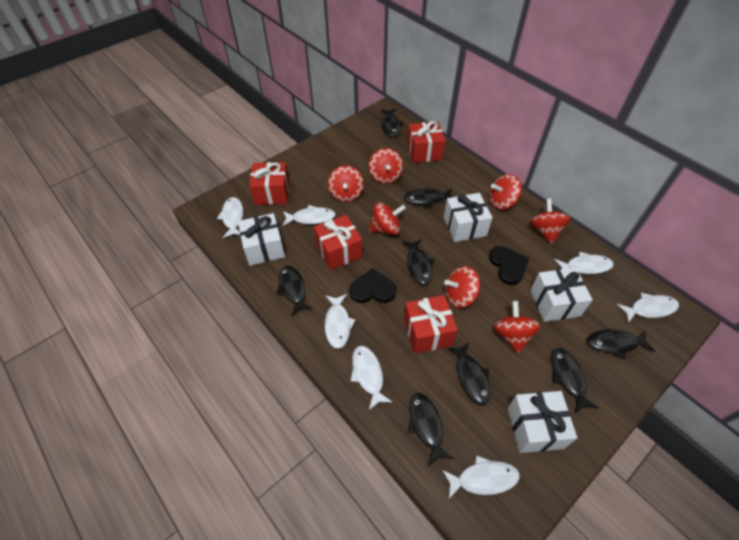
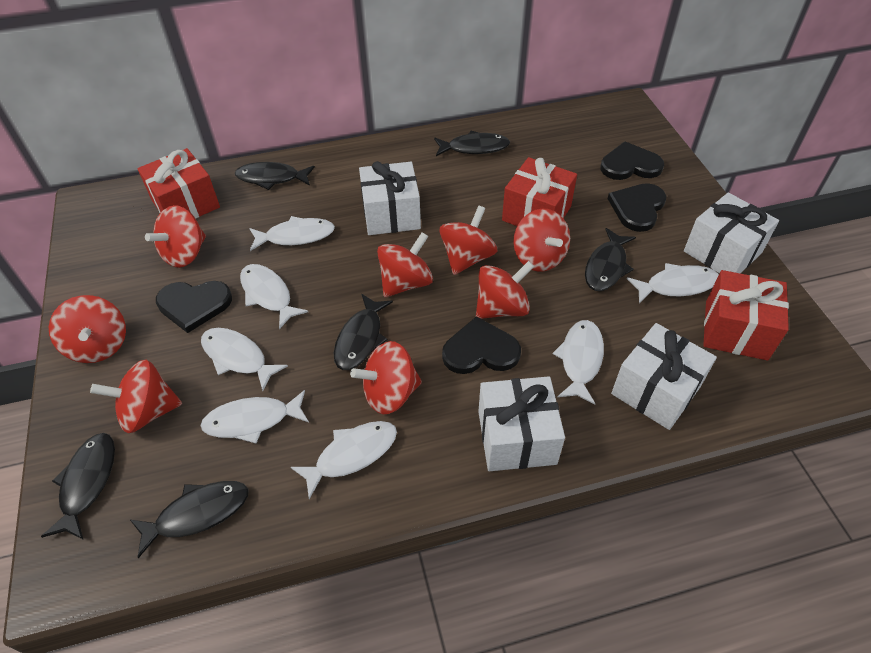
black fish: 8 -> 6
black heart: 2 -> 4
red gift: 4 -> 3
red spinning top: 7 -> 8

